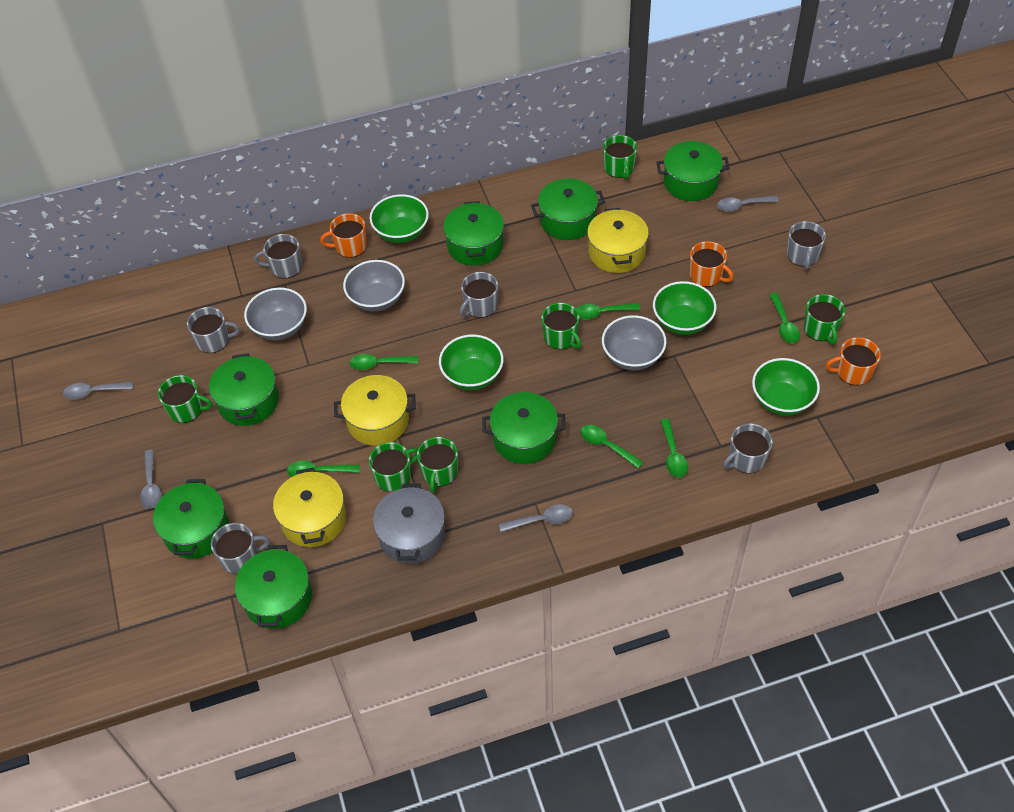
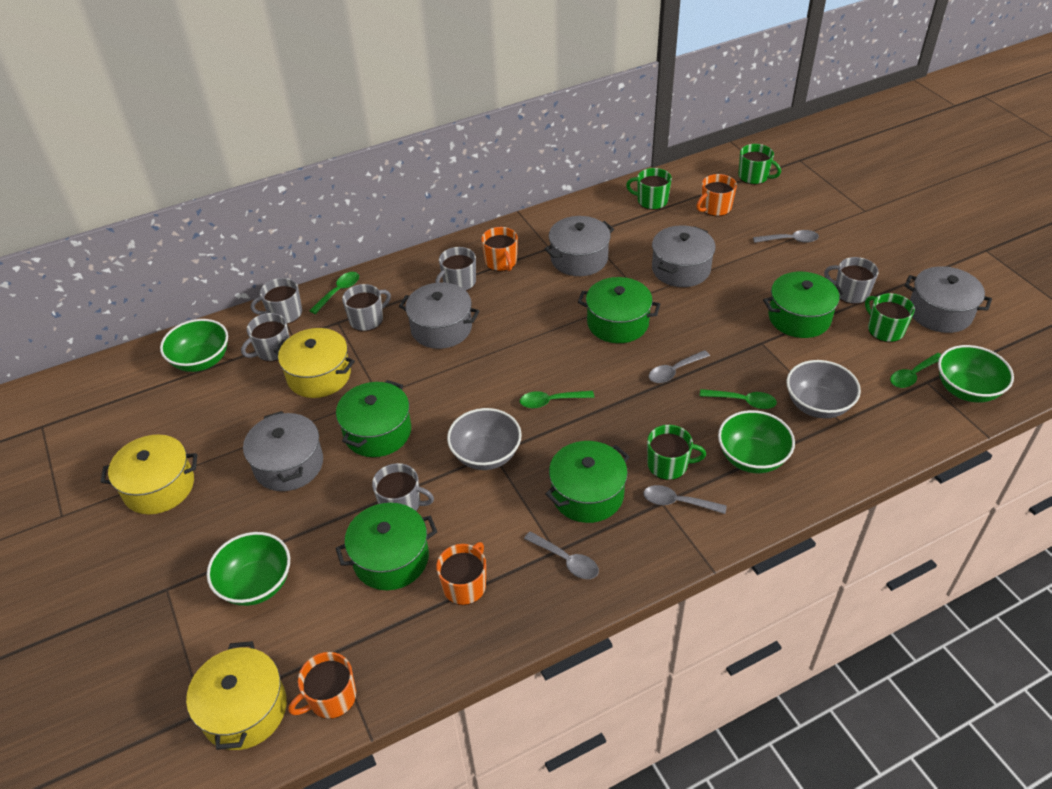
green mug: 6 -> 4
green pot: 7 -> 5
green spoon: 6 -> 4
grey bowl: 3 -> 2
grey pot: 1 -> 5
orange mug: 3 -> 4

